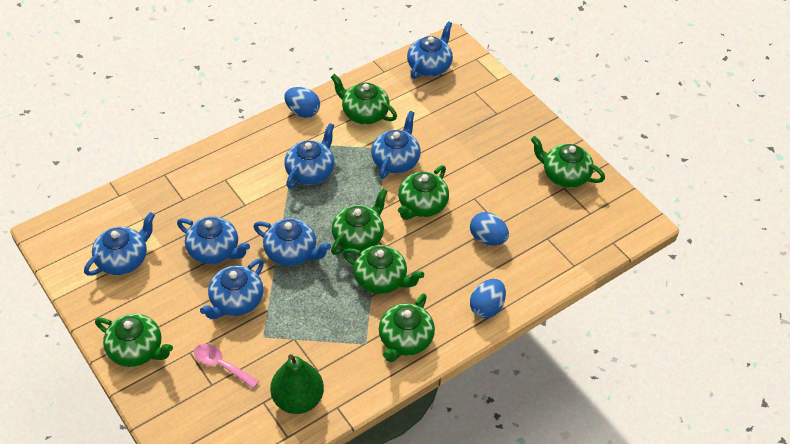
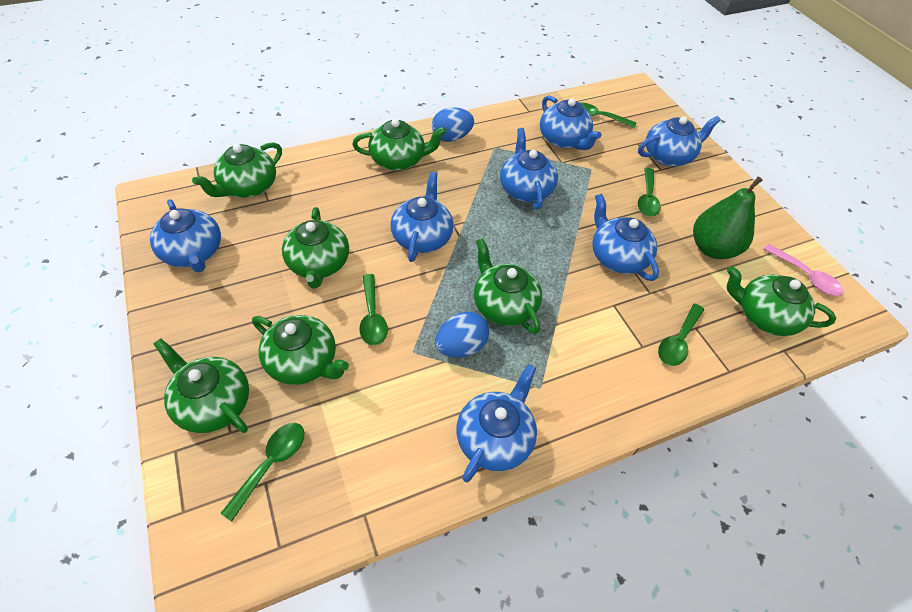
blue egg: 3 -> 2
green spoon: 0 -> 5

